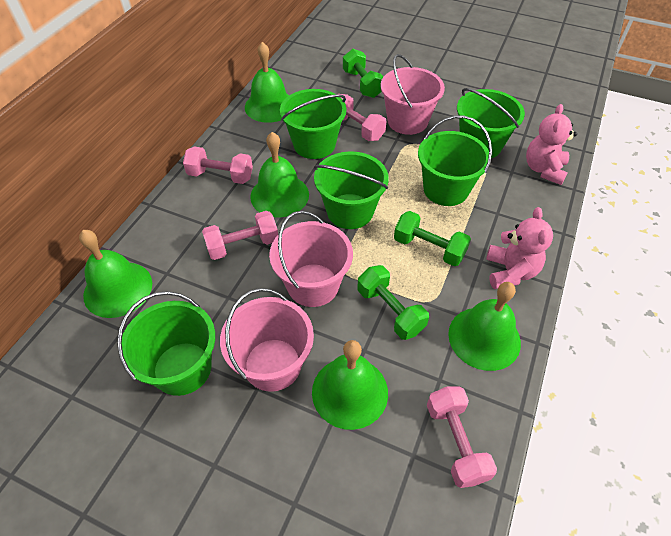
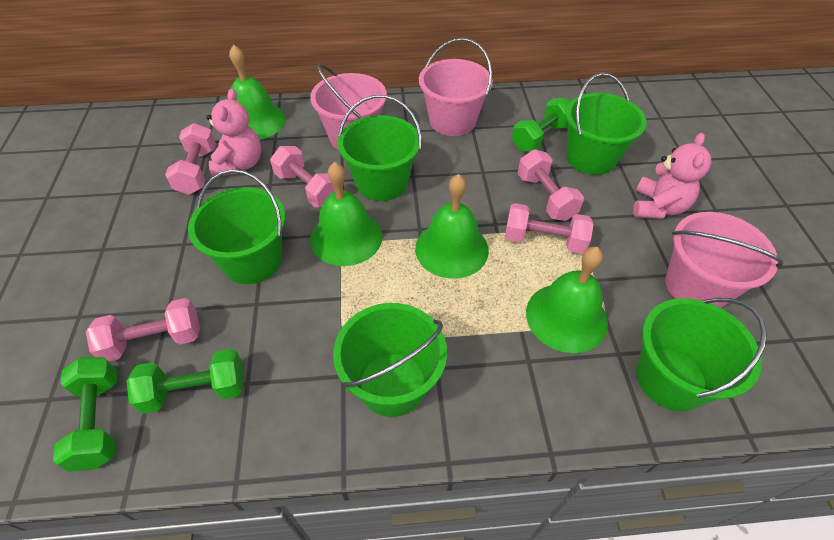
green bell: 5 -> 4
pink dumbbell: 4 -> 5

